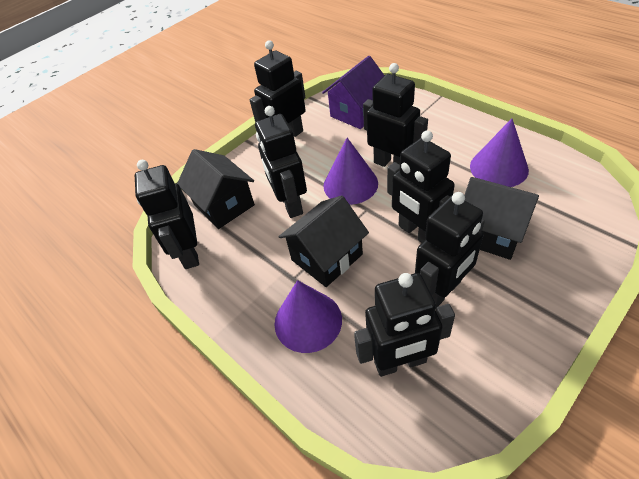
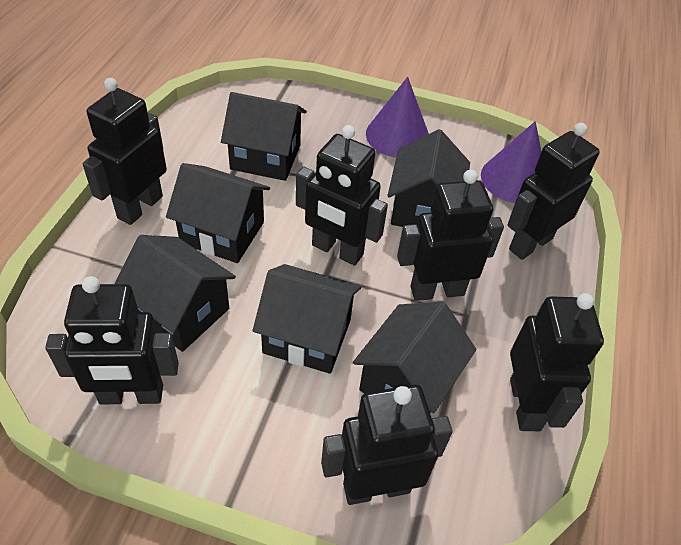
black house: 3 -> 6
purple cone: 3 -> 2
purple house: 1 -> 0

